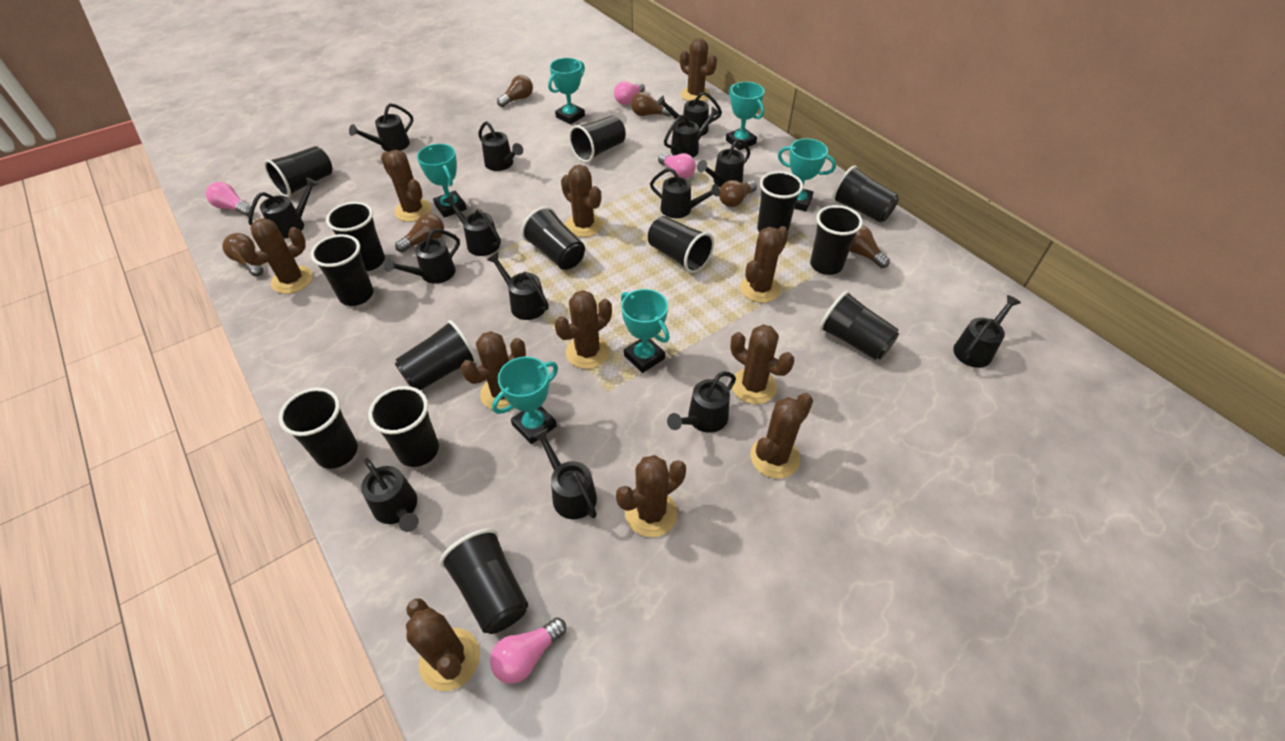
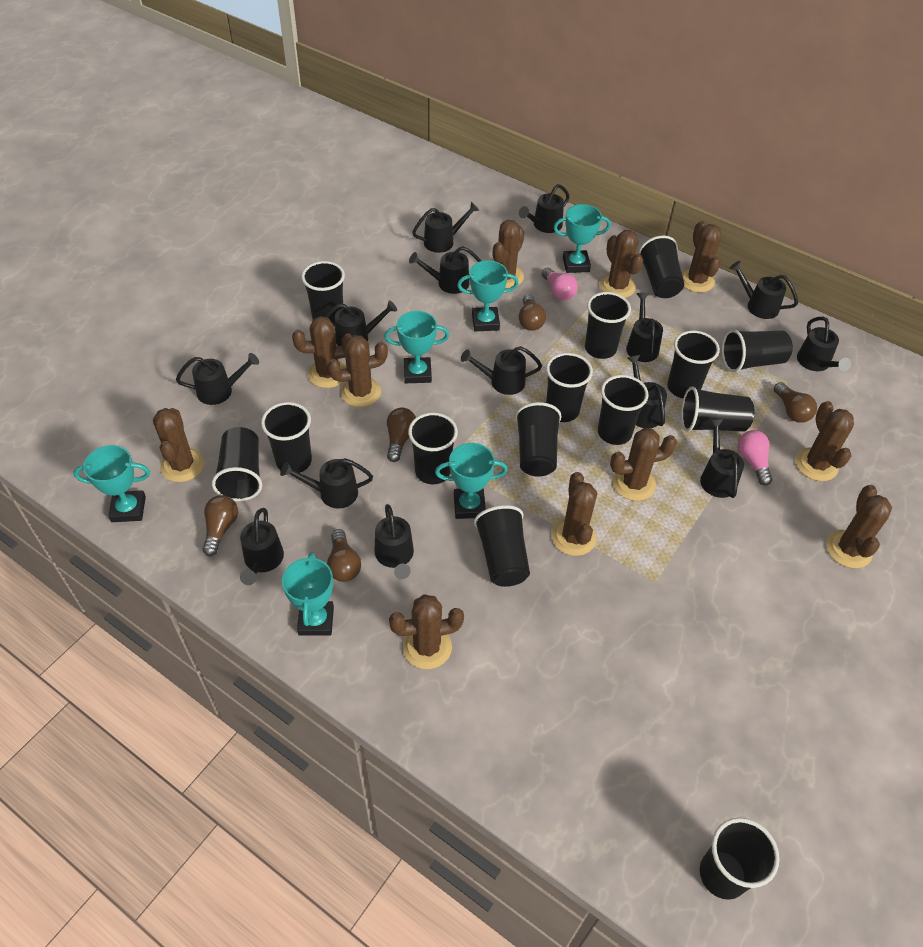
brown light bulb: 6 -> 5
pink light bulb: 4 -> 2

